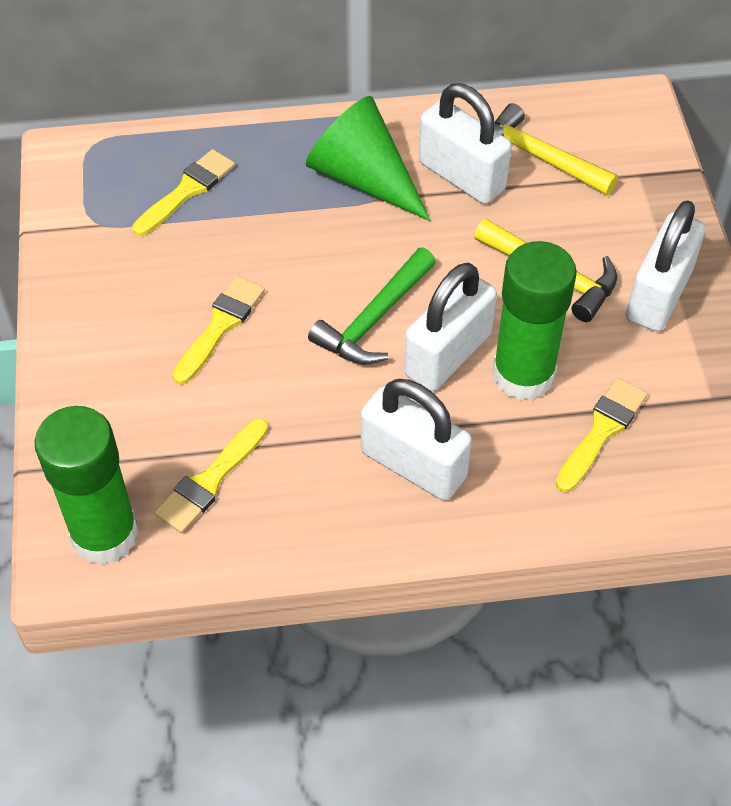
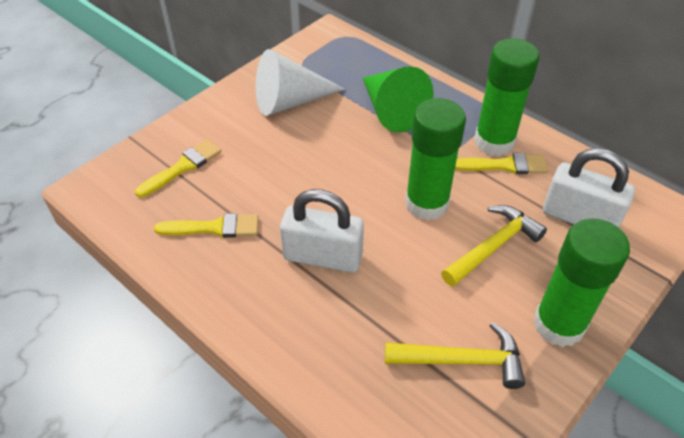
green glue stick: 2 -> 3
green hammer: 1 -> 0
white cone: 0 -> 1
white padlock: 4 -> 2
yellow brush: 4 -> 3

